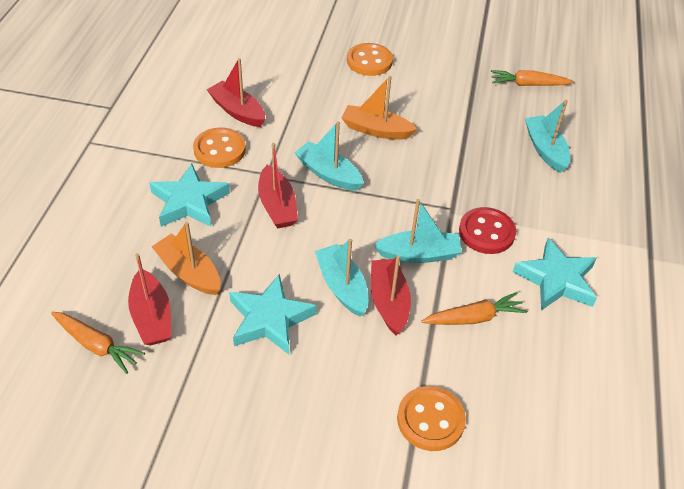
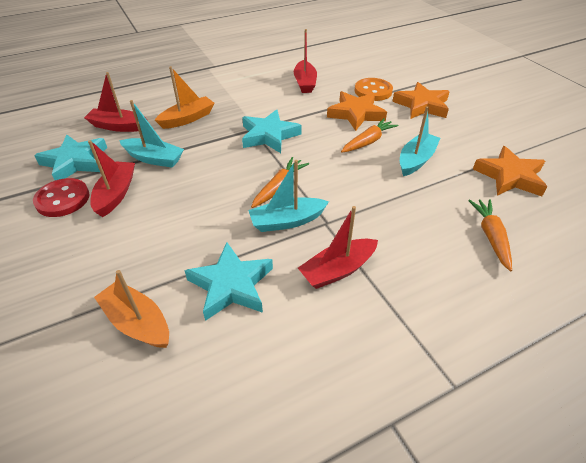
orange button: 3 -> 1
orange star: 0 -> 3
turquoise boat: 4 -> 3

